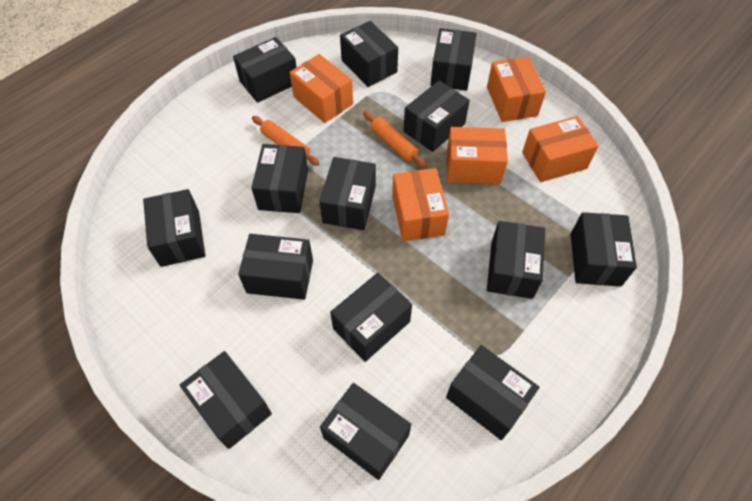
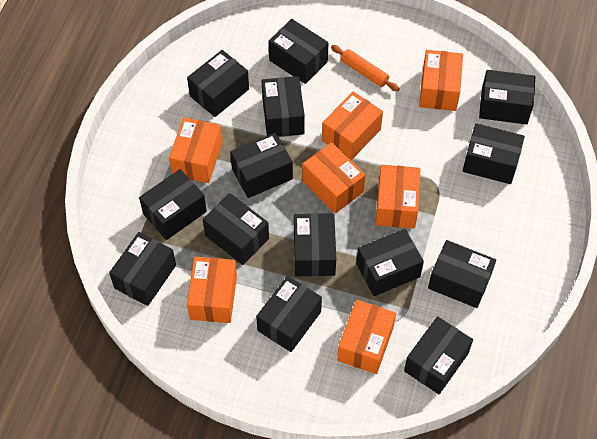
orange box: 5 -> 7
orange rolling pin: 2 -> 1

